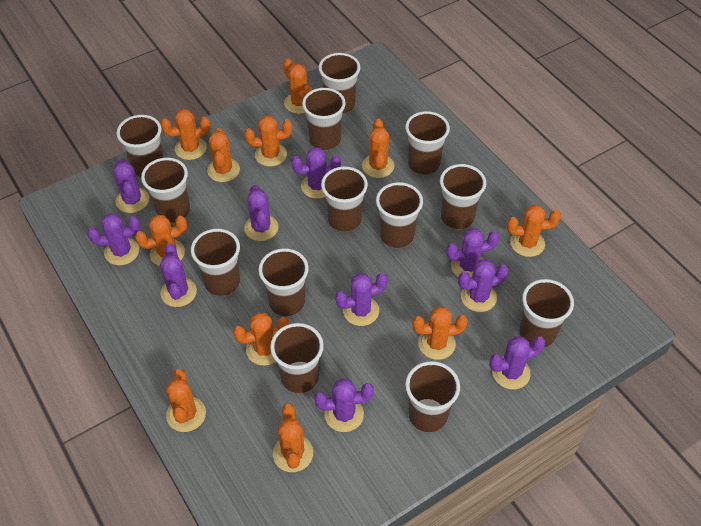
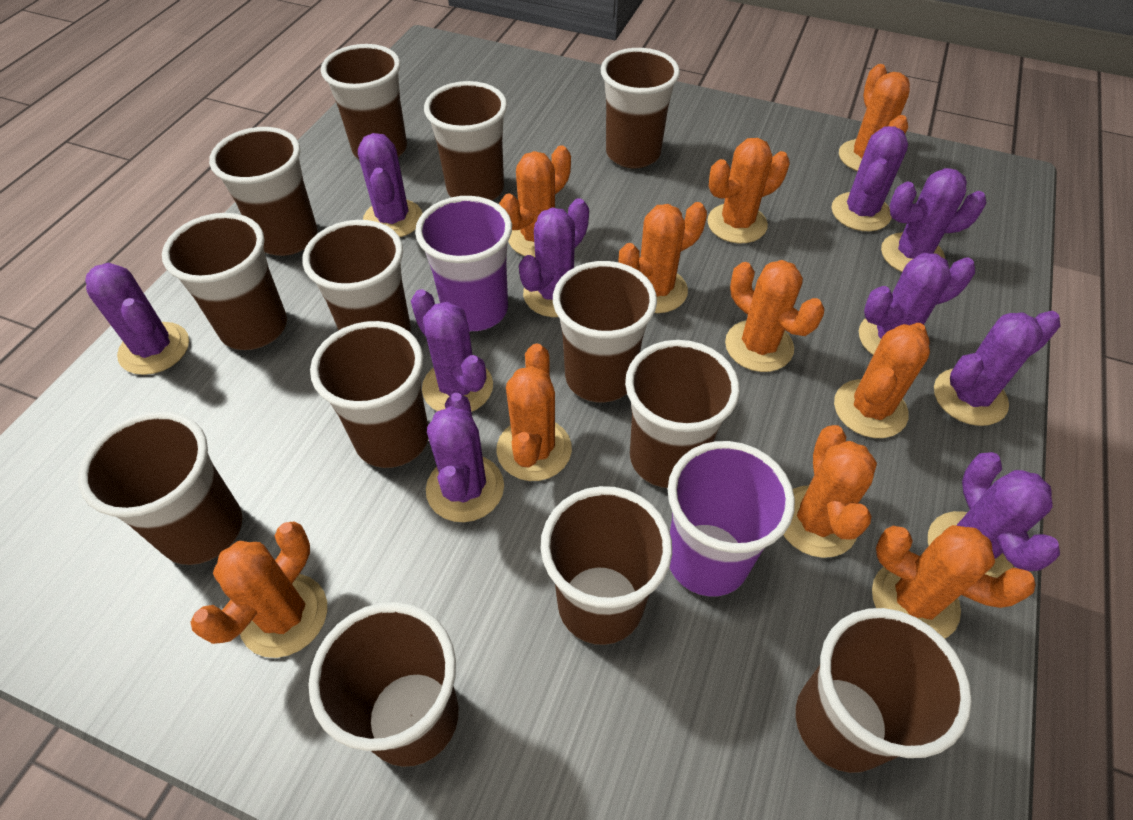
orange cactus: 11 -> 10
purple cup: 0 -> 2

